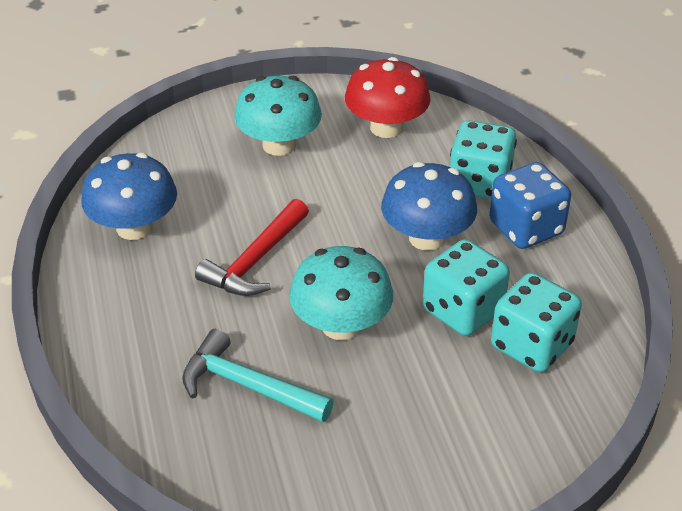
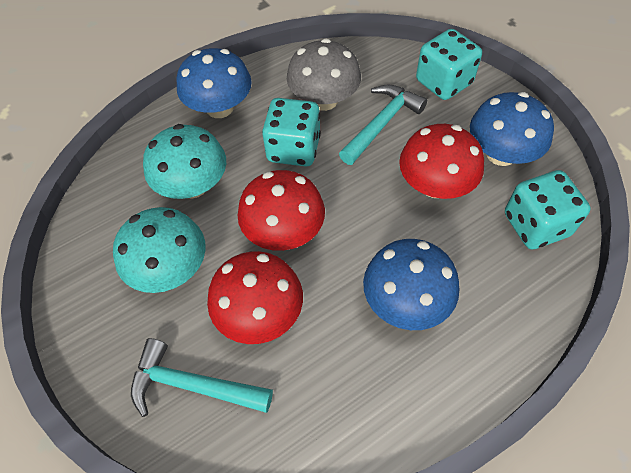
blue dice: 1 -> 0
blue mushroom: 2 -> 3
grey mushroom: 0 -> 1
red hammer: 1 -> 0
red mushroom: 1 -> 3
turquoise hammer: 1 -> 2

